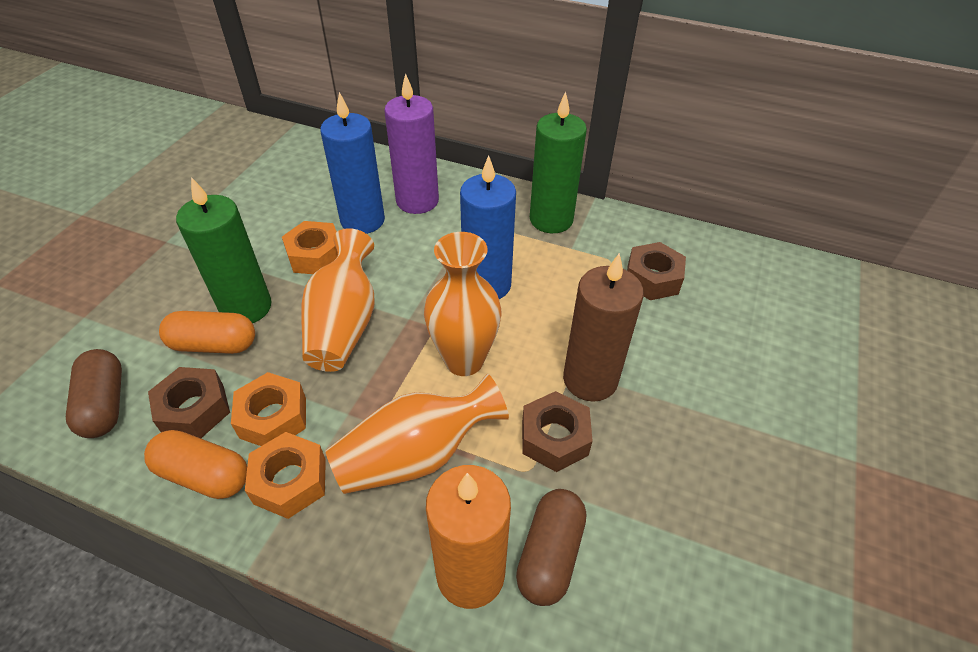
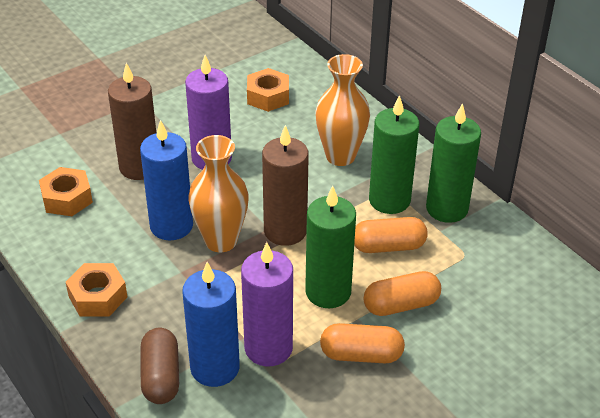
brown candle: 1 -> 2
brown capsule: 2 -> 1
brown nut: 3 -> 0
green candle: 2 -> 3
orange candle: 1 -> 0
orange capsule: 2 -> 3
orange vase: 3 -> 2
purple candle: 1 -> 2

